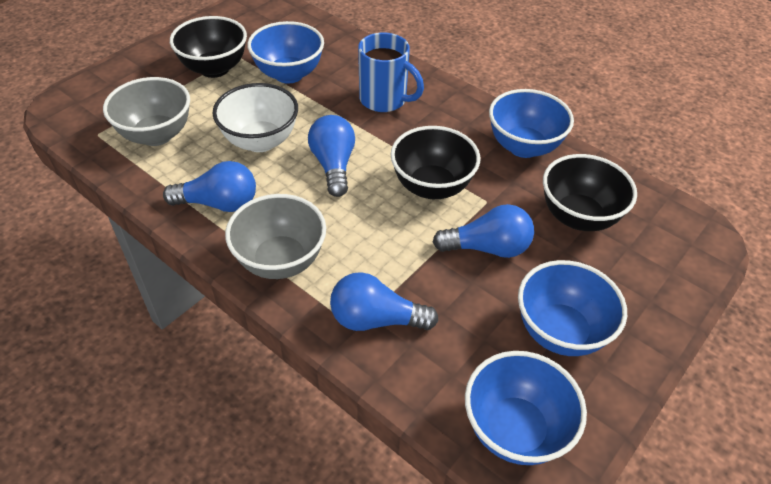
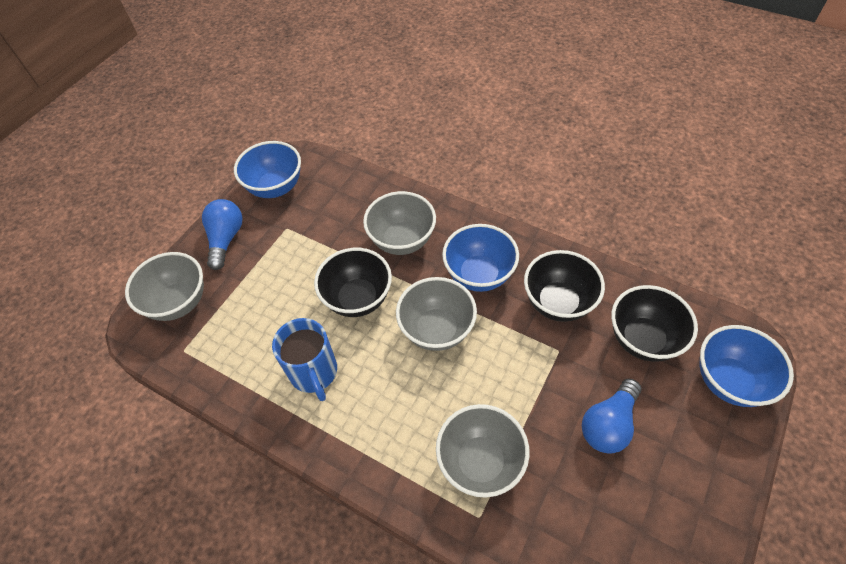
blue bowl: 4 -> 3
blue light bulb: 4 -> 2
grey bowl: 2 -> 4
white bowl: 1 -> 0

